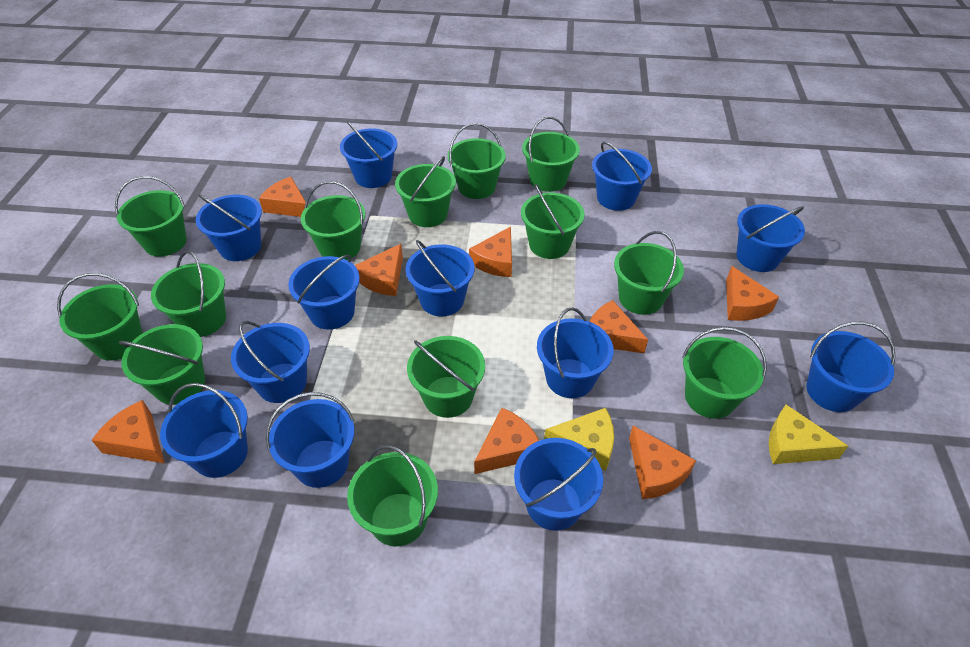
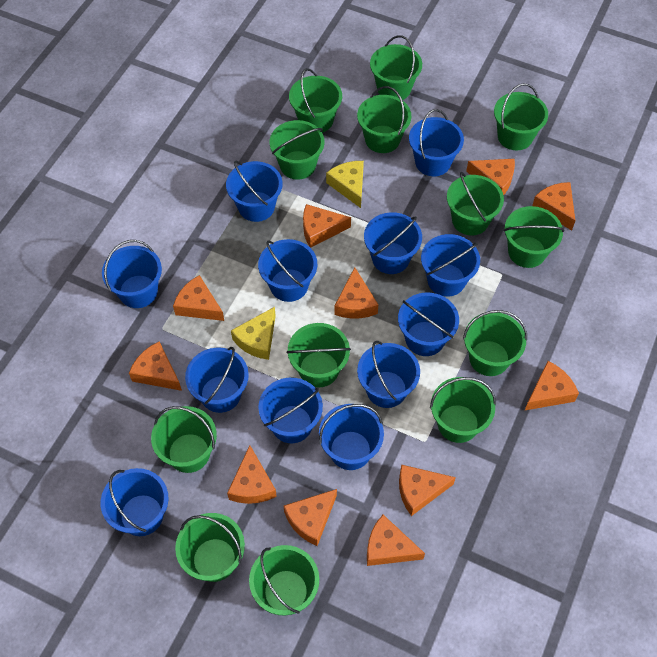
orange cheese: 8 -> 11

